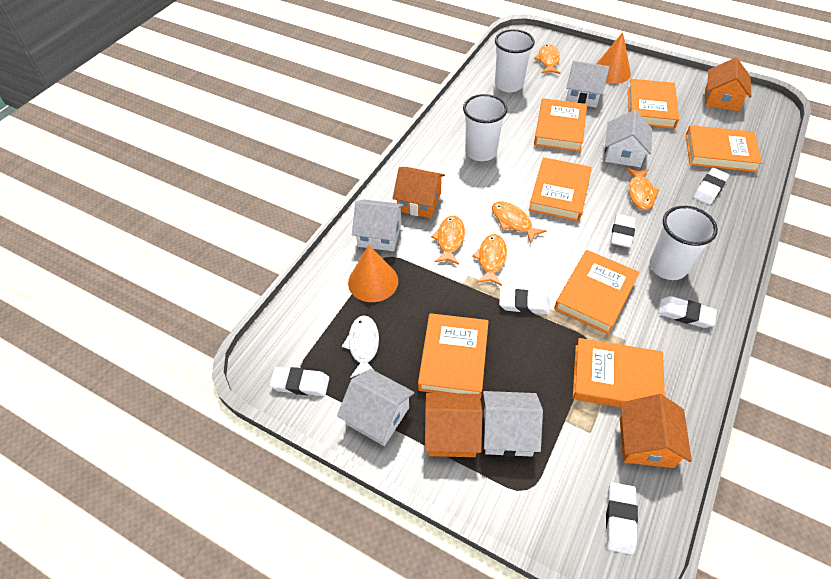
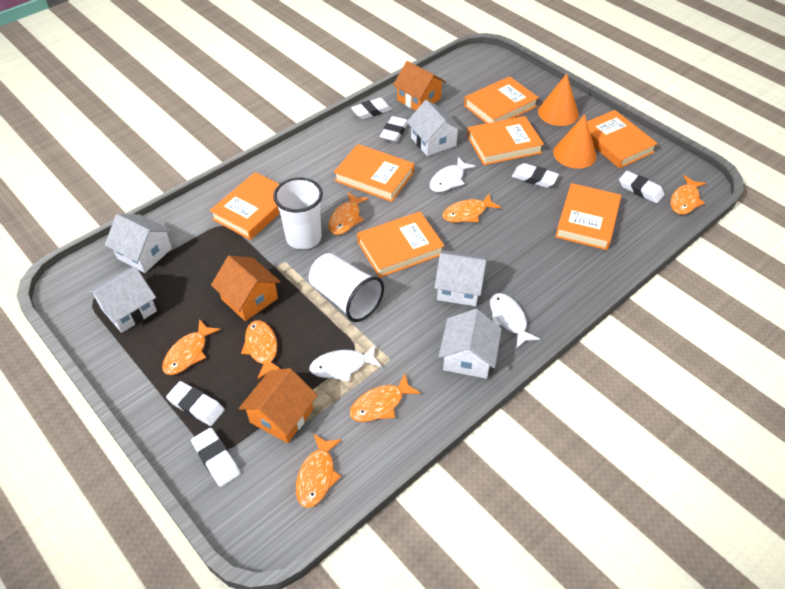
orange fish: 5 -> 7
orange house: 4 -> 3
white cup: 3 -> 2
white fish: 1 -> 3

